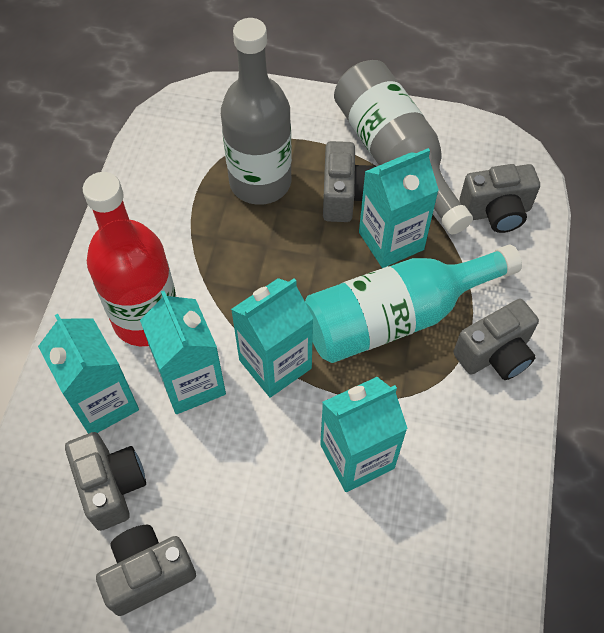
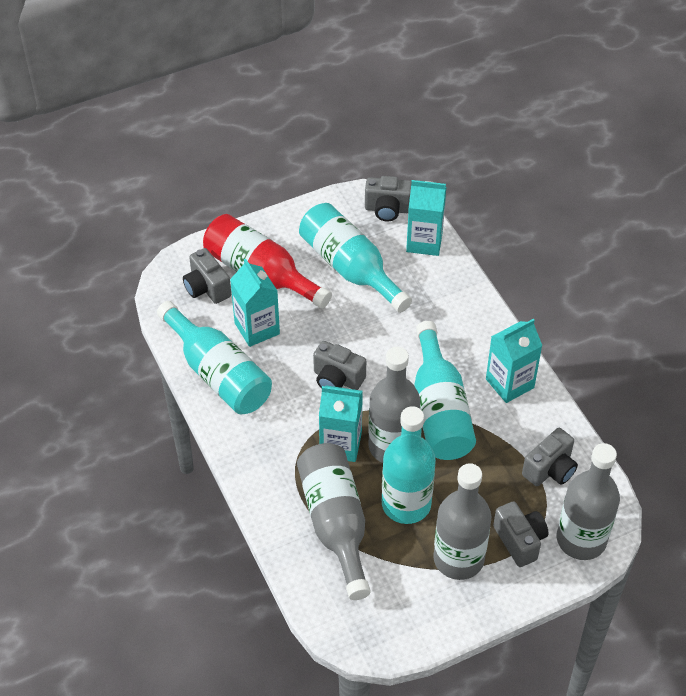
grey bottle: 2 -> 4
turquoise bottle: 1 -> 4
turquoise carton: 5 -> 4

